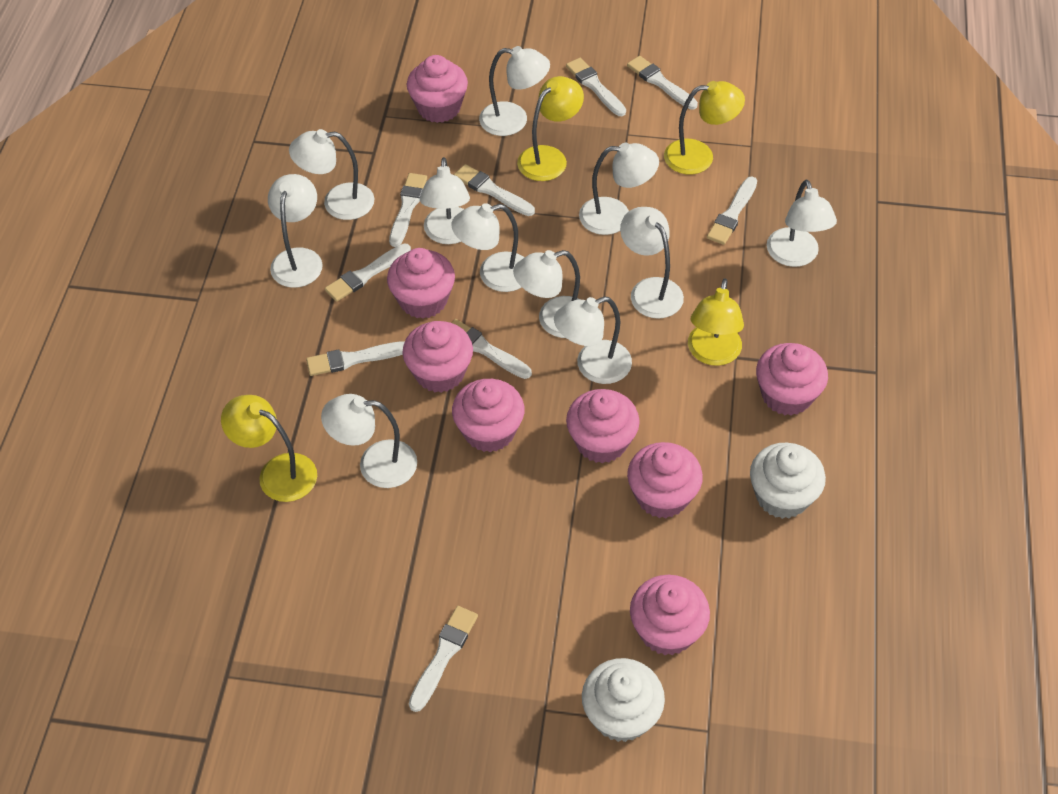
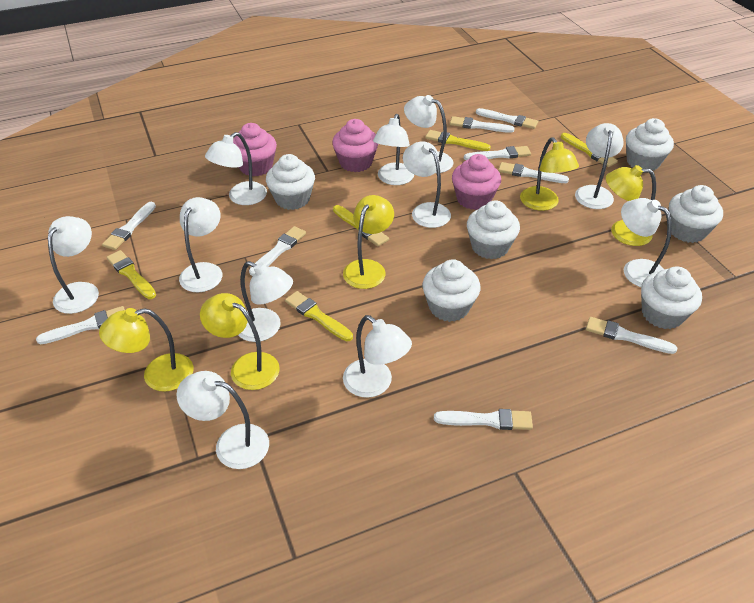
pink cupcake: 8 -> 3
white cupcake: 2 -> 6
yellow brush: 0 -> 5
yellow lamp: 4 -> 5

